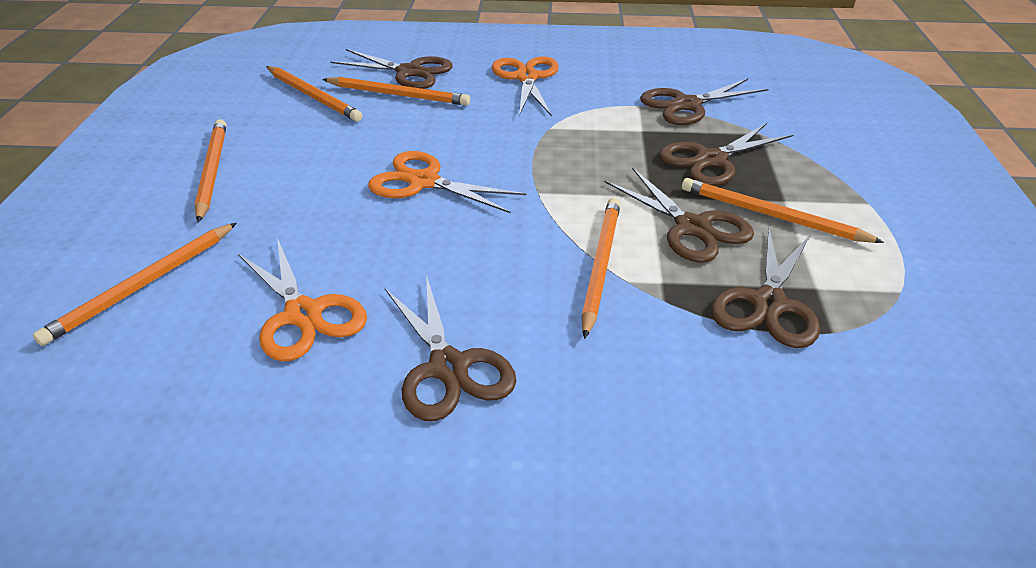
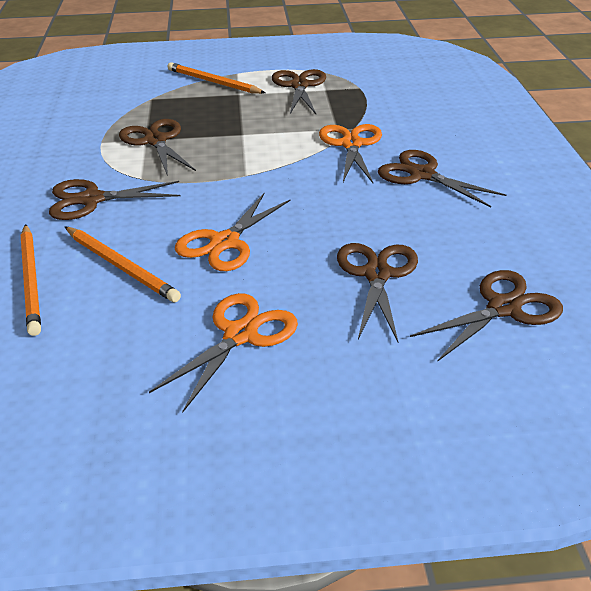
orange pencil: 6 -> 3

